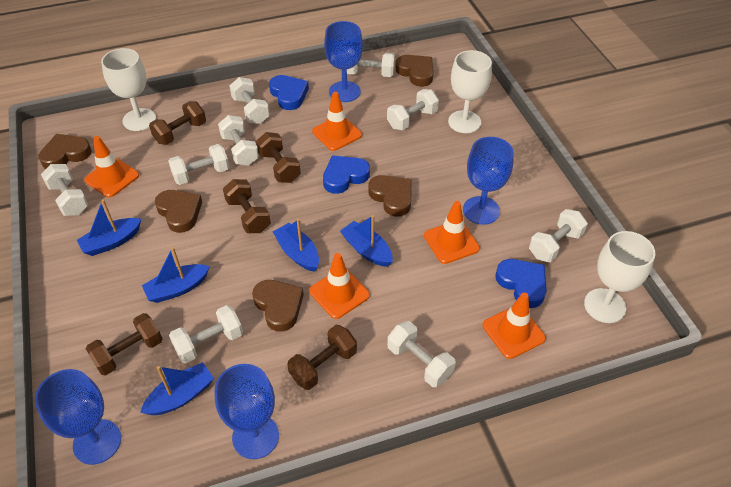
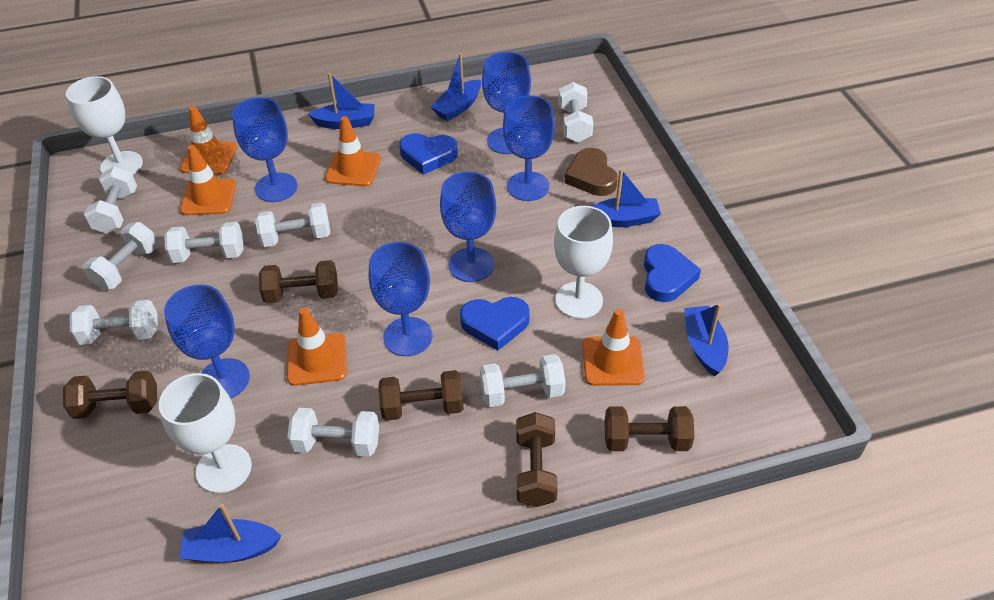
blue goblet: 4 -> 6
brown heart: 5 -> 1
white dumbbell: 9 -> 8

